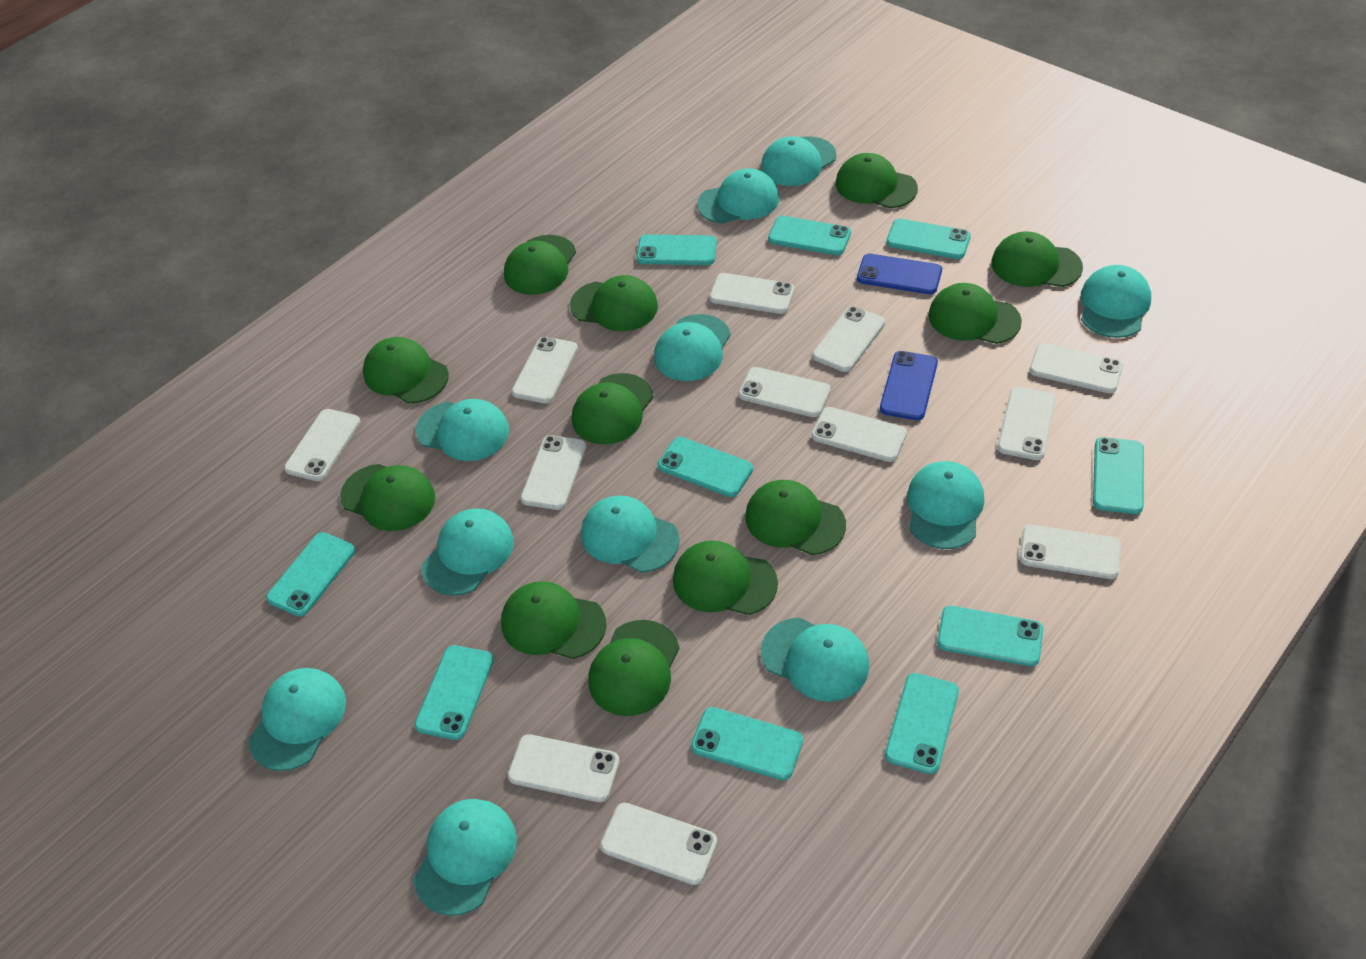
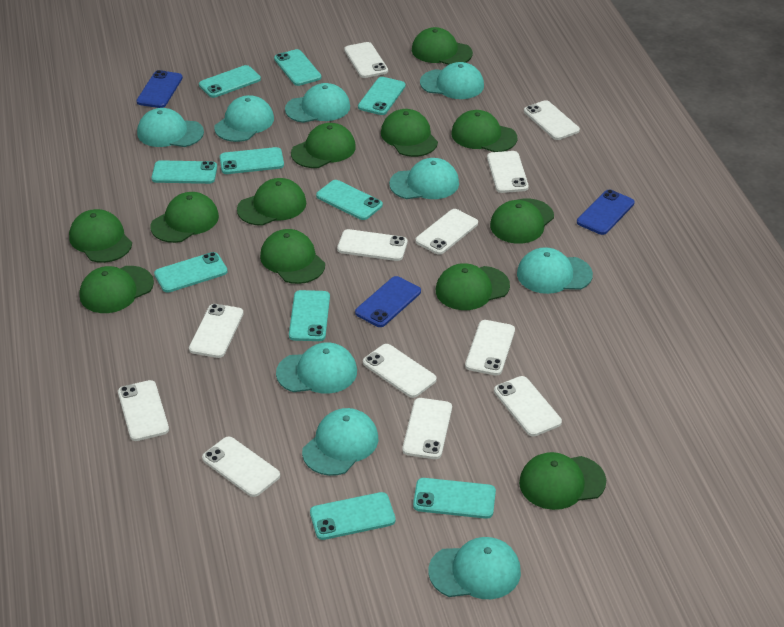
blue phone: 2 -> 3
turquoise cap: 11 -> 9

